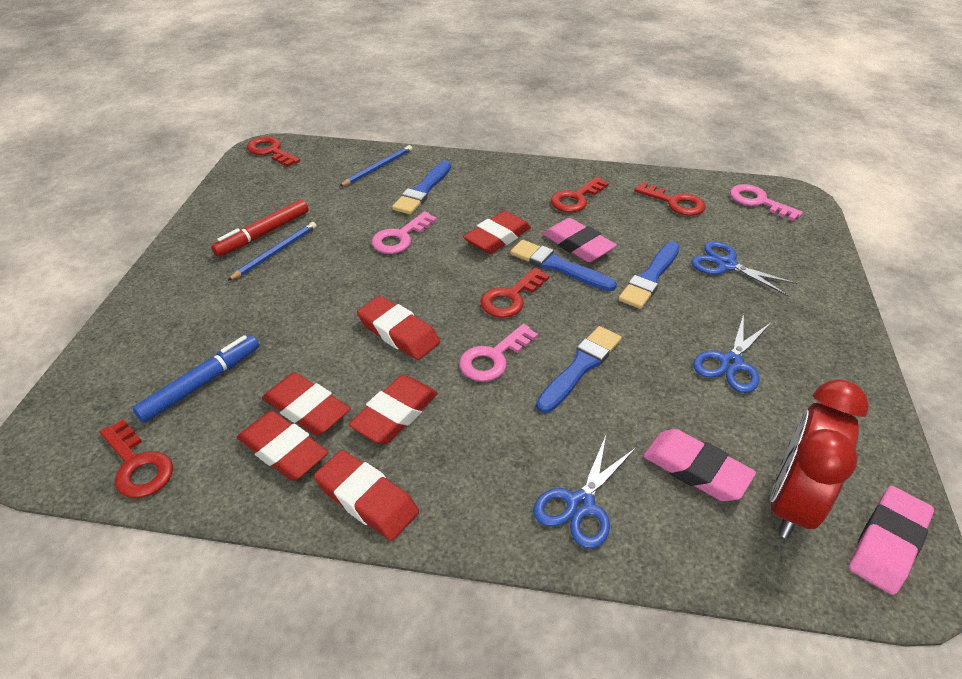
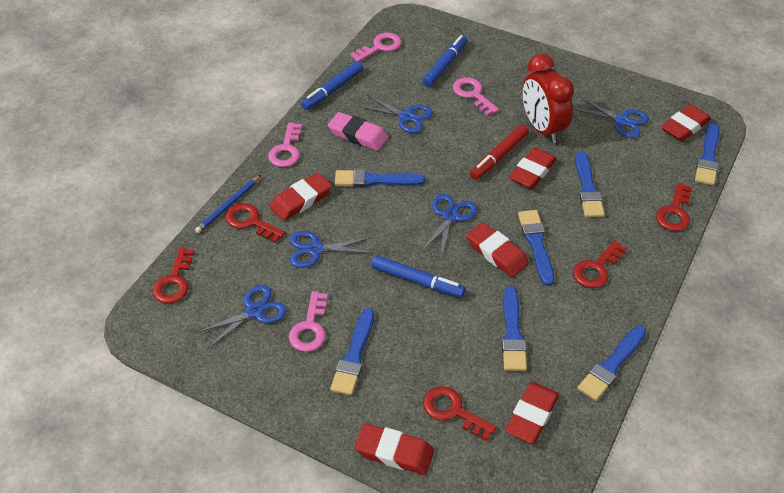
blue brush: 4 -> 7
blue marker: 1 -> 3
blue pencil: 2 -> 1
blue scissors: 3 -> 5
pink eraser: 3 -> 1
pink key: 3 -> 4

